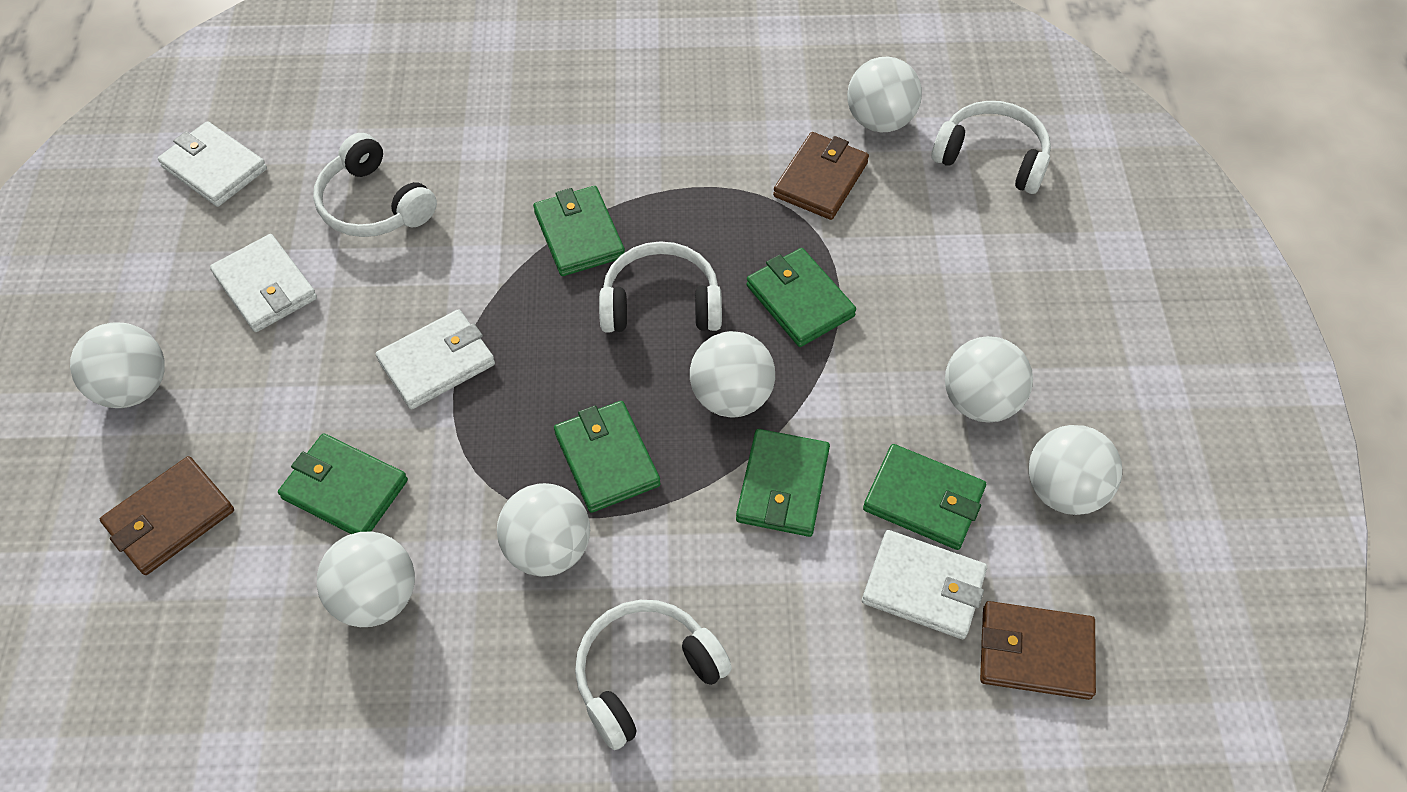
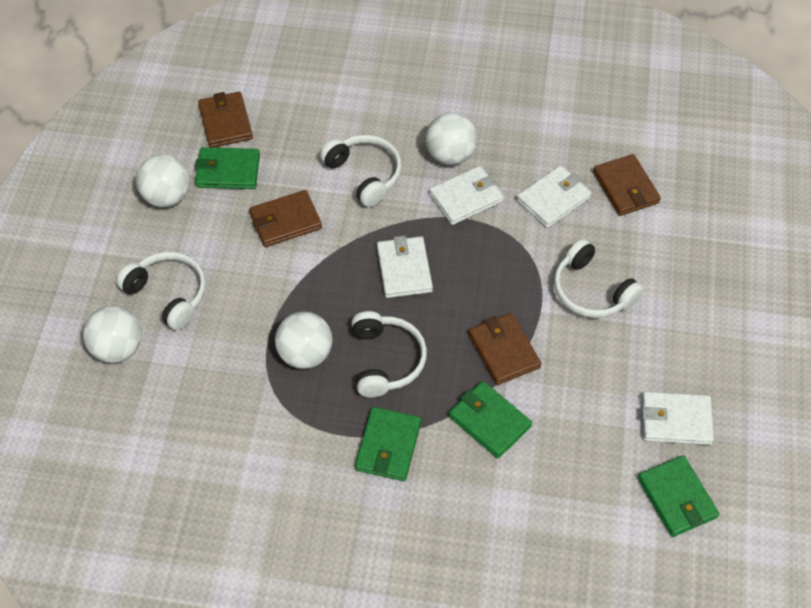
brown wallet: 3 -> 4
green wallet: 6 -> 4
white ball: 7 -> 4

